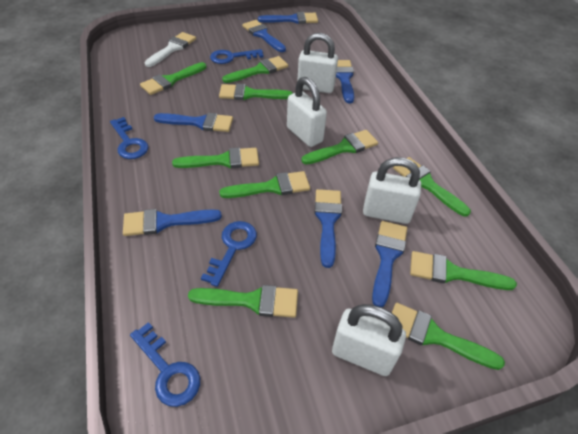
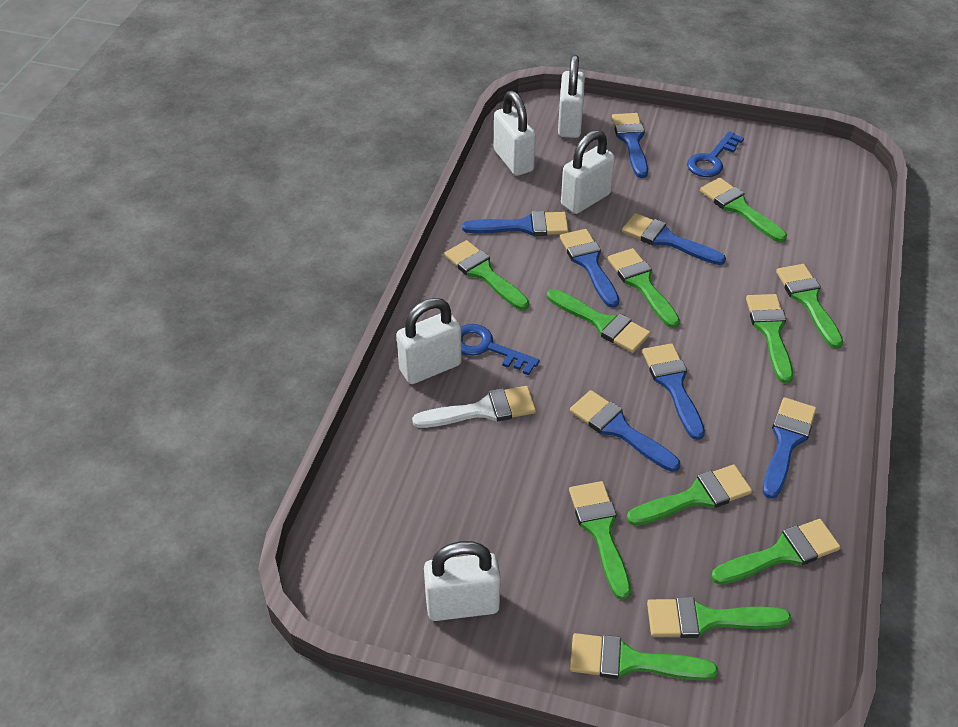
blue key: 4 -> 2
green brush: 10 -> 11
white padlock: 4 -> 5

